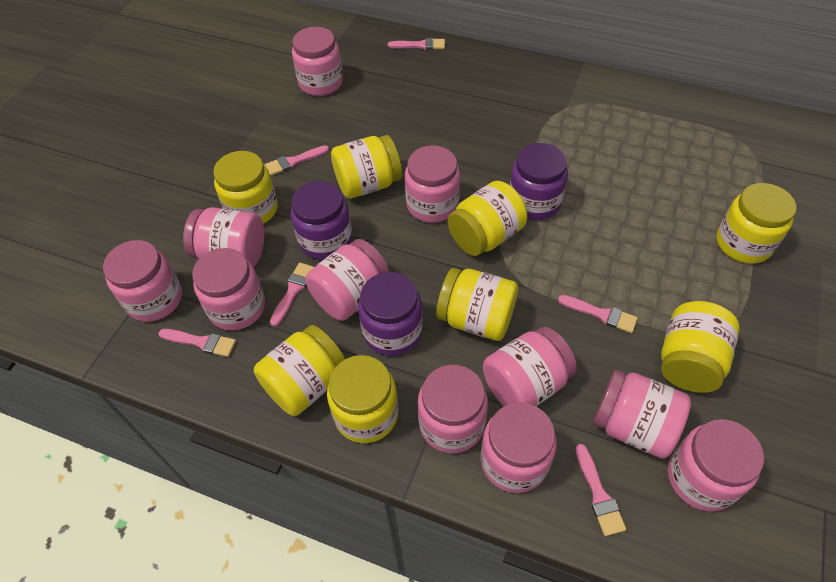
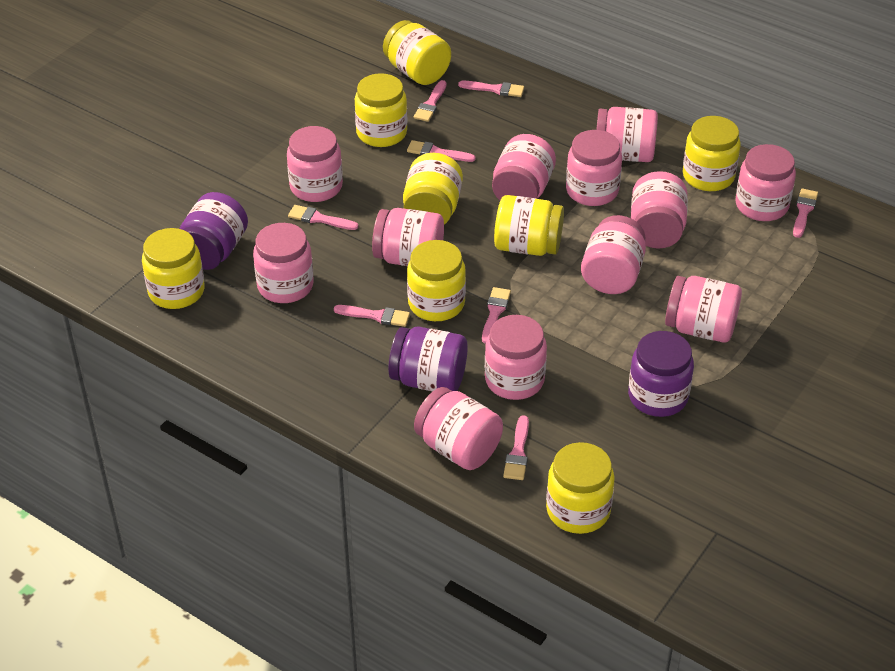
pink brush: 6 -> 8
pink jar: 11 -> 12

